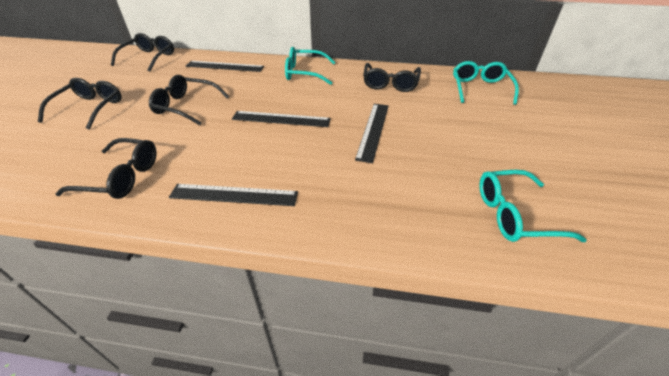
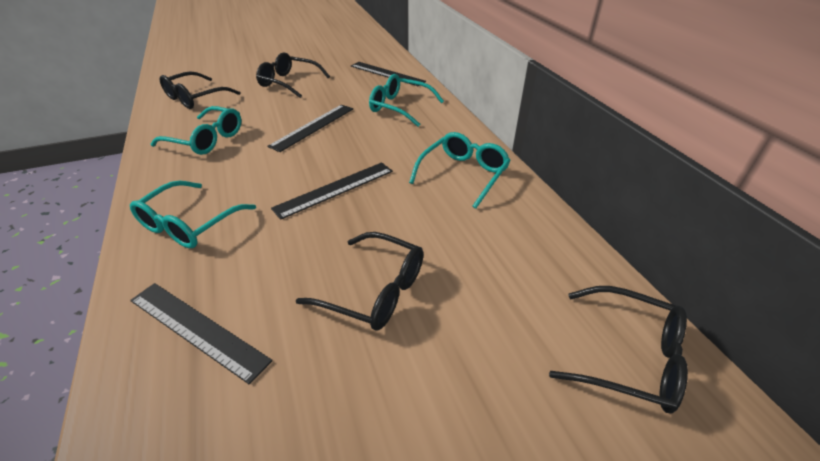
black glasses: 5 -> 4
turquoise glasses: 3 -> 4

